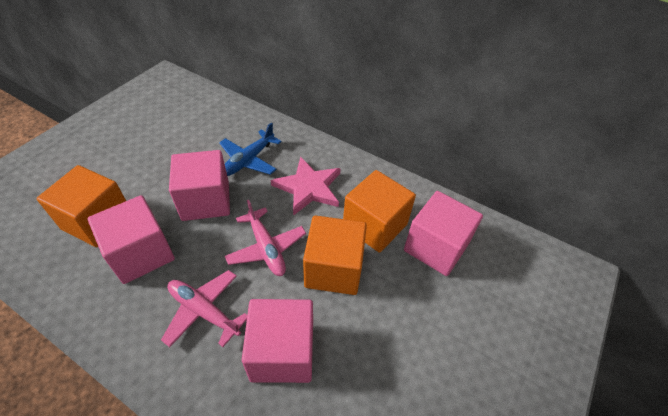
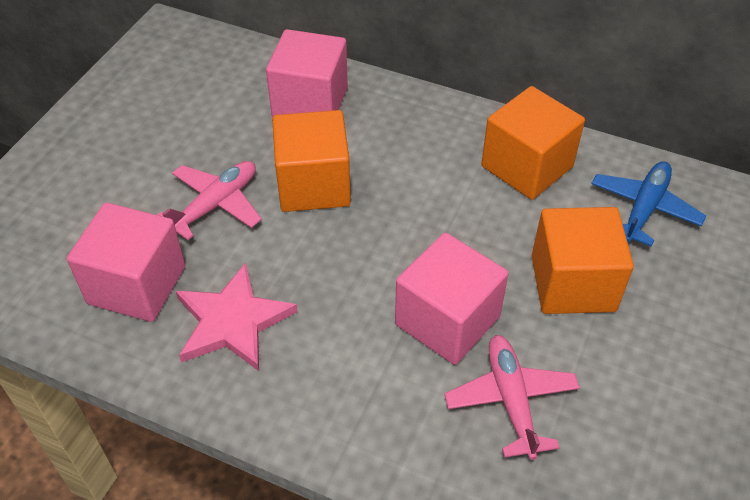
pink cube: 4 -> 3

